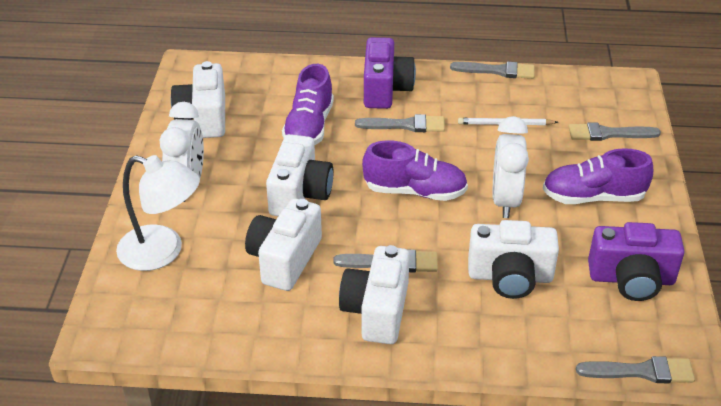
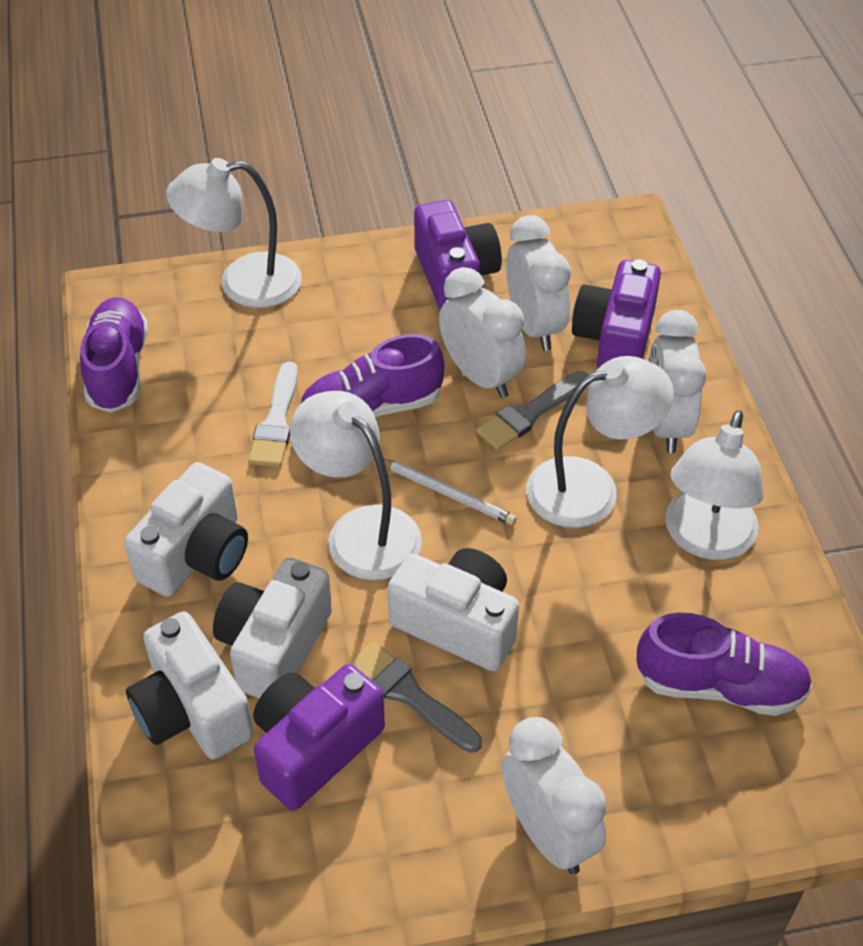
grey brush: 5 -> 2
purple camera: 2 -> 3
white brush: 0 -> 1
white camera: 5 -> 4
white clock: 2 -> 4
white lamp: 1 -> 4

